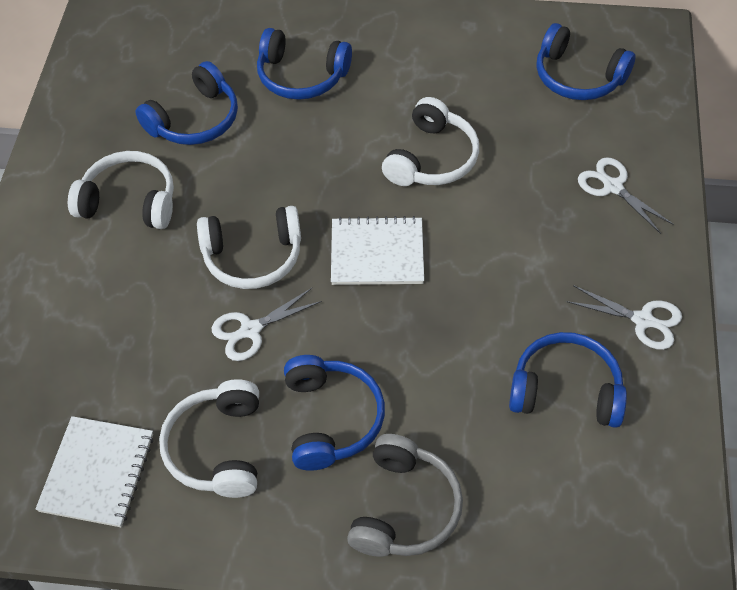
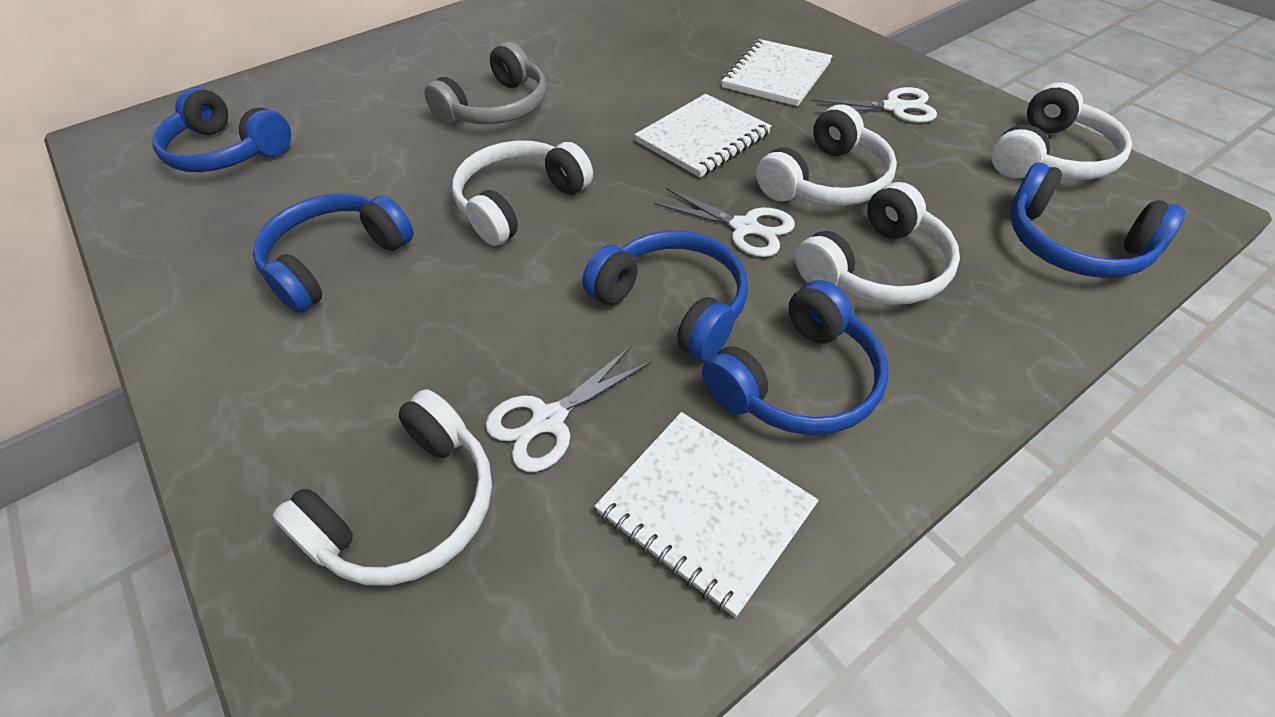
white headphones: 4 -> 5
white notebook: 2 -> 3

